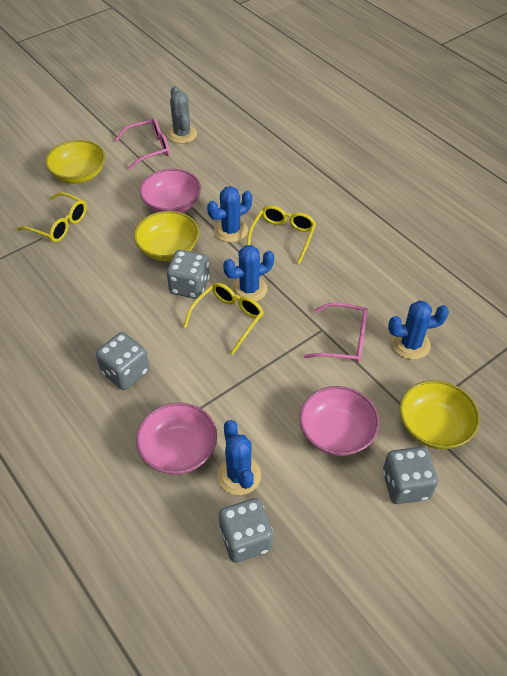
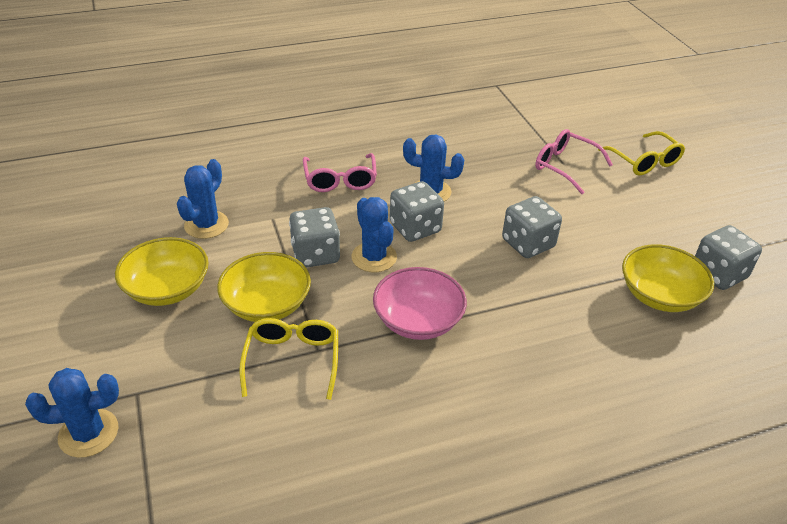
grey cactus: 1 -> 0
pink bowl: 3 -> 1
yellow glasses: 3 -> 2

